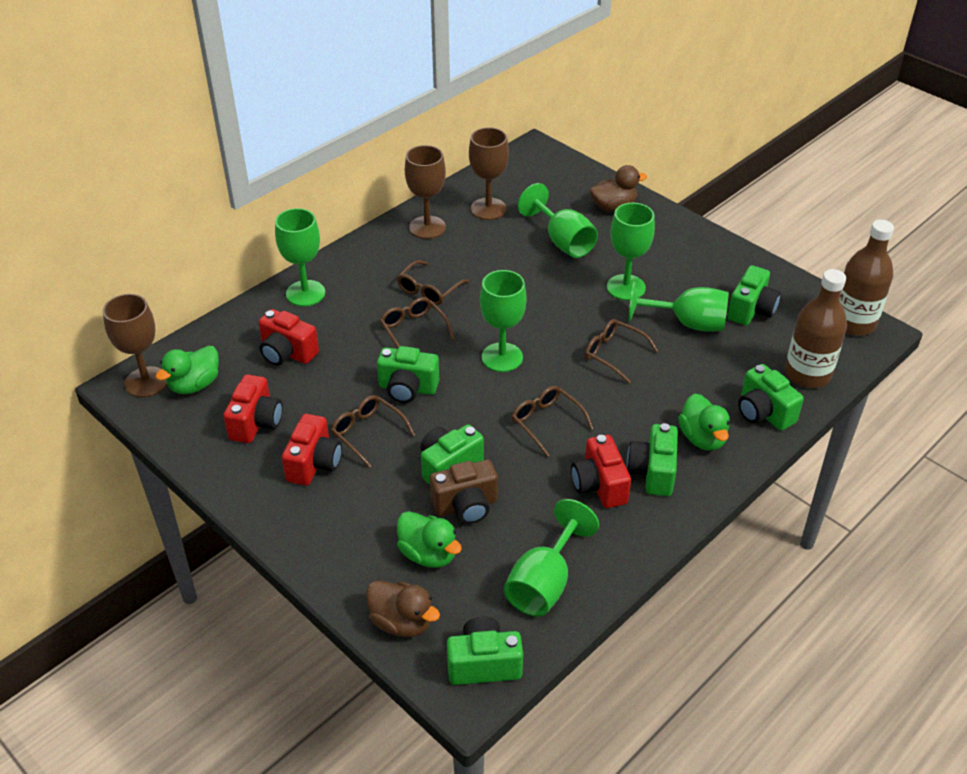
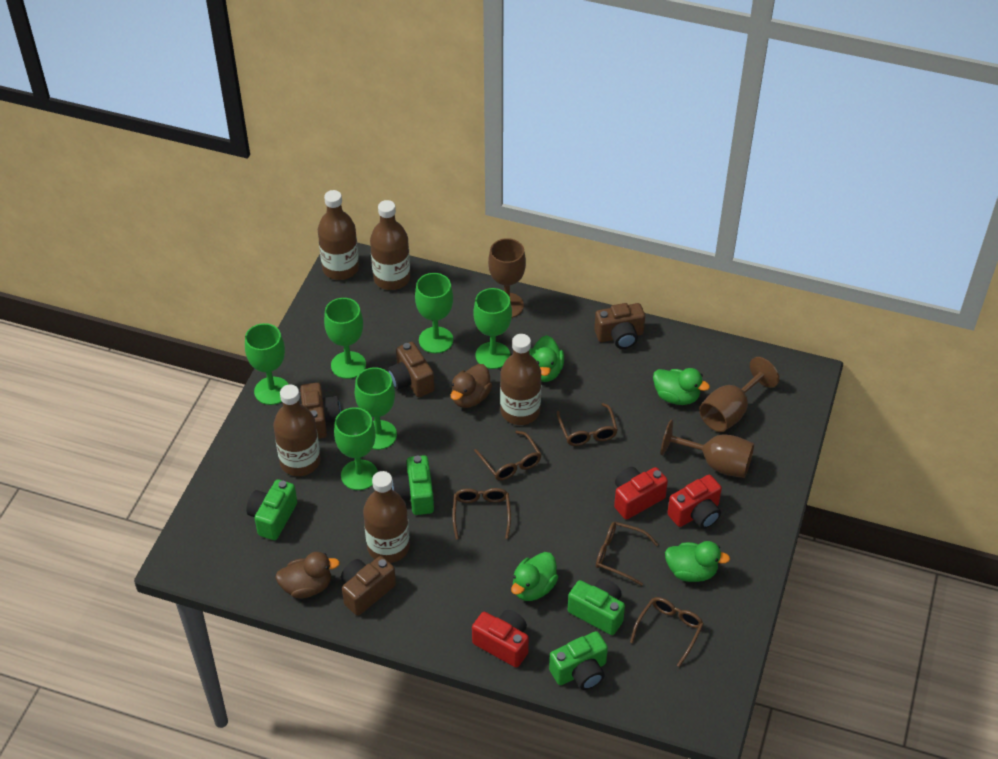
brown bottle: 2 -> 5
brown camera: 1 -> 4
green camera: 6 -> 4
green duck: 3 -> 4
red camera: 4 -> 3

